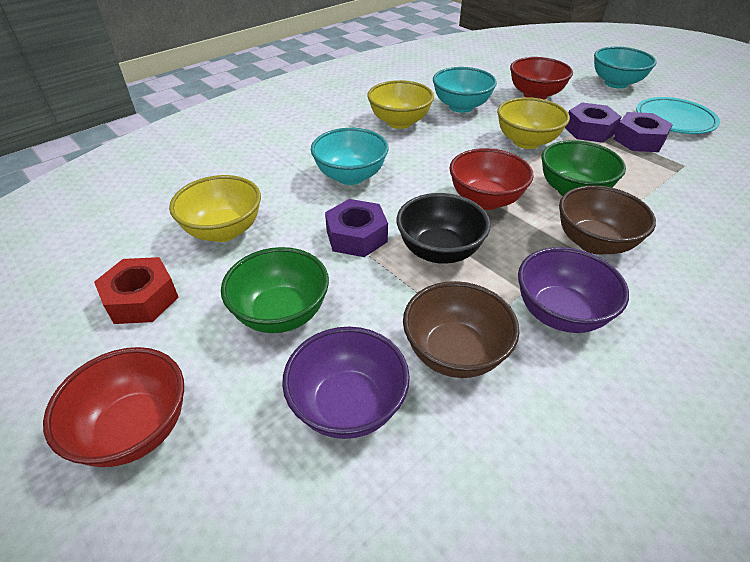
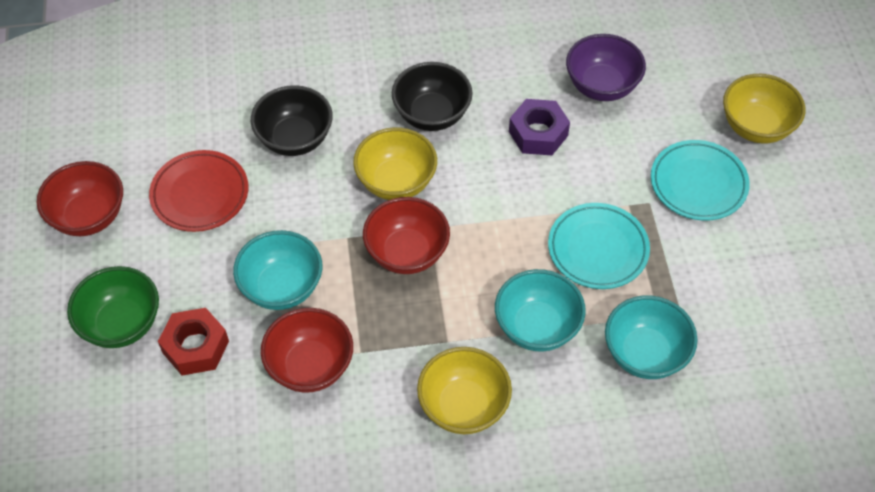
black bowl: 1 -> 2
brown bowl: 2 -> 0
green bowl: 2 -> 1
purple bowl: 2 -> 1
purple nut: 3 -> 1
red plate: 0 -> 1
turquoise plate: 1 -> 2

